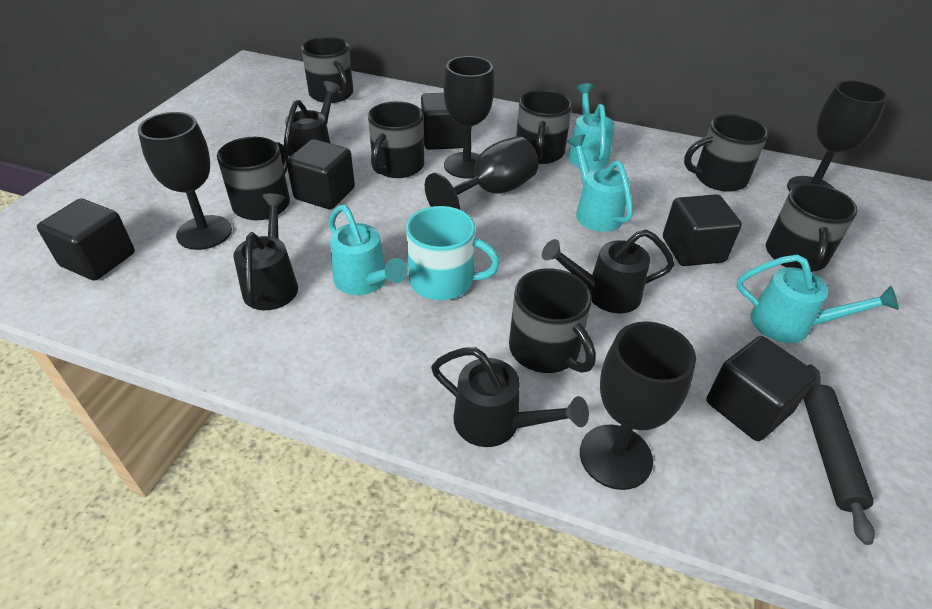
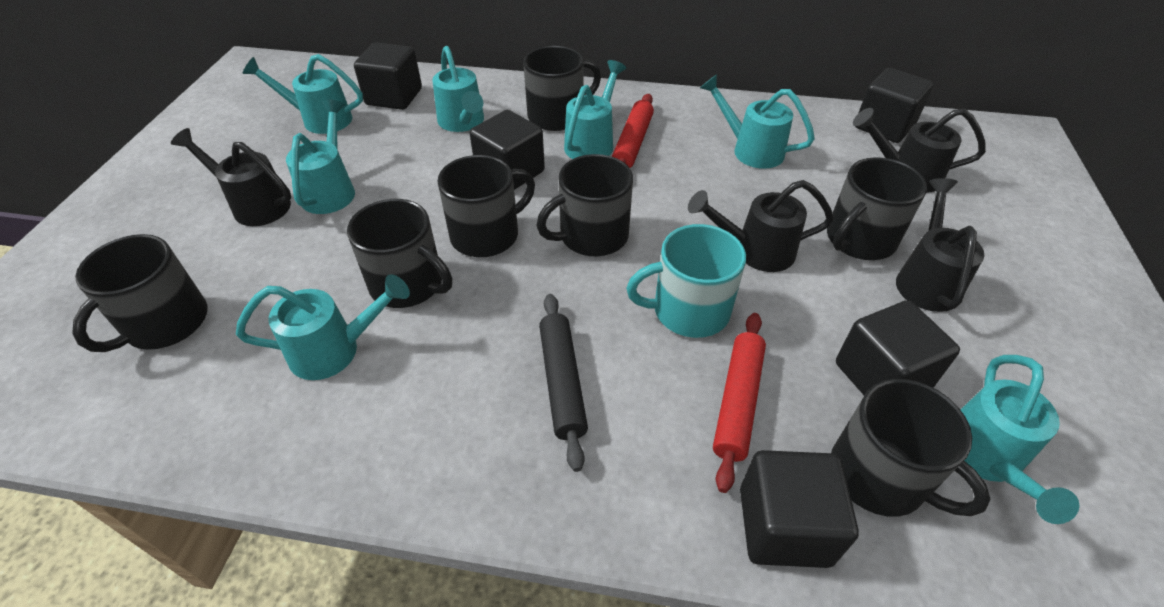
black goblet: 5 -> 0
red rolling pin: 0 -> 2
turquoise watering can: 4 -> 7

